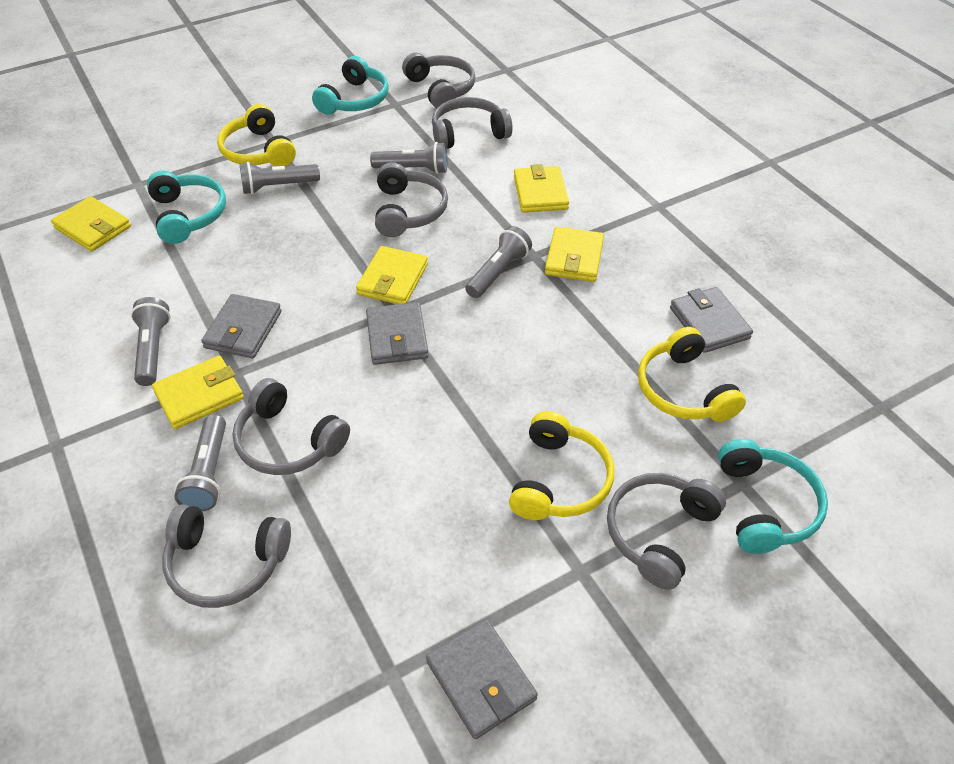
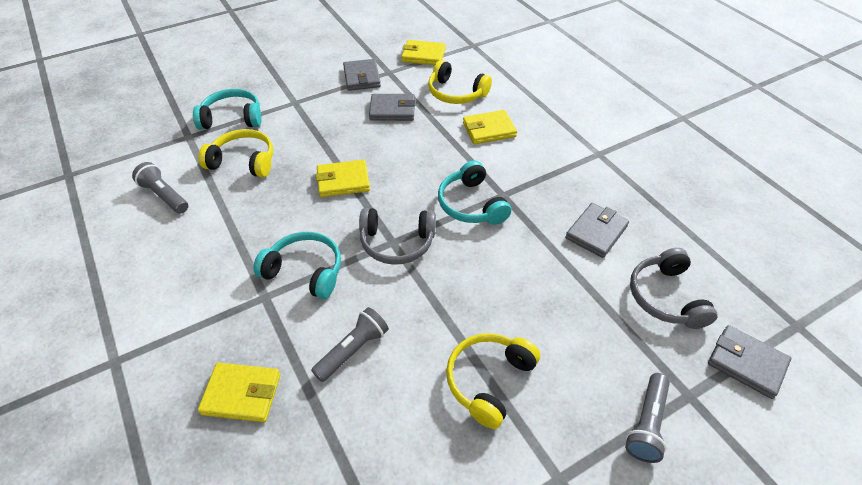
grey flashlight: 5 -> 3
grey headphones: 6 -> 2
yellow wallet: 5 -> 4

